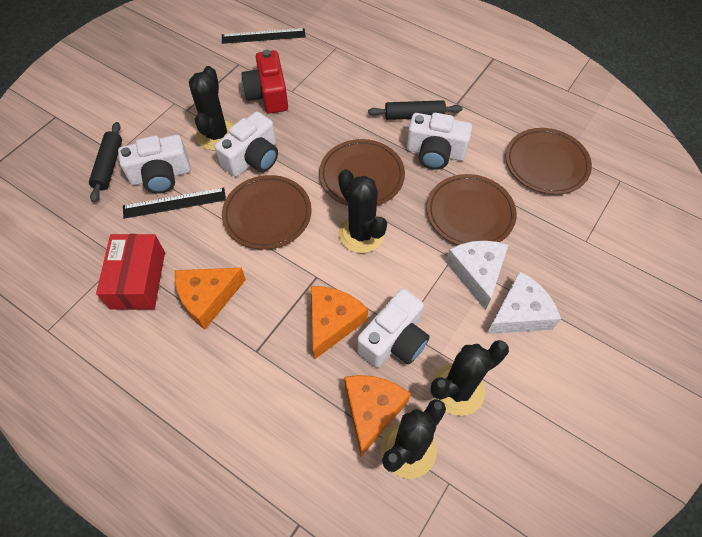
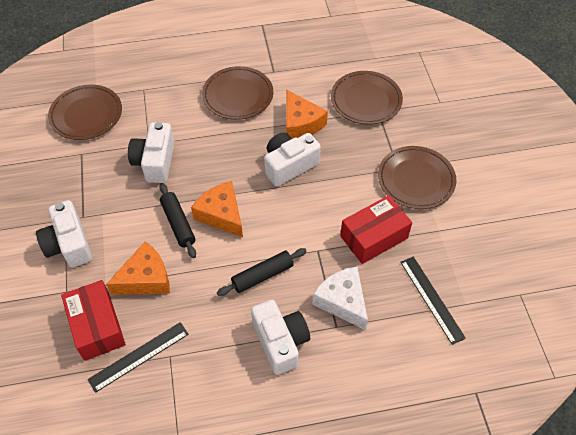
black cactus: 4 -> 0
red box: 1 -> 2
red camera: 1 -> 0
white cheese: 2 -> 1

